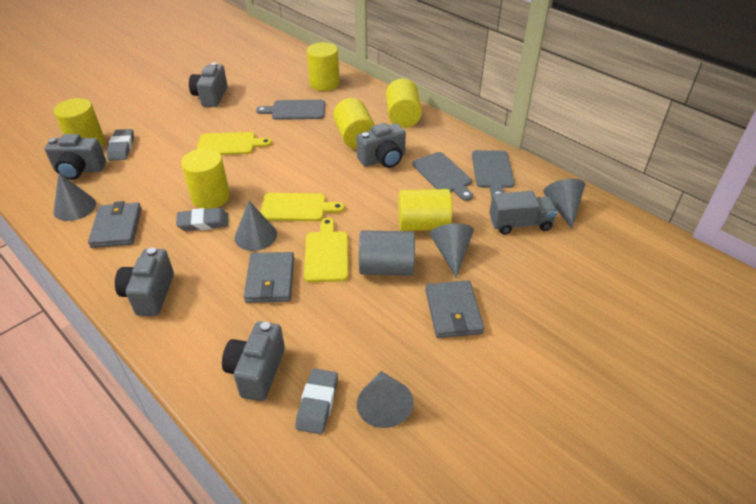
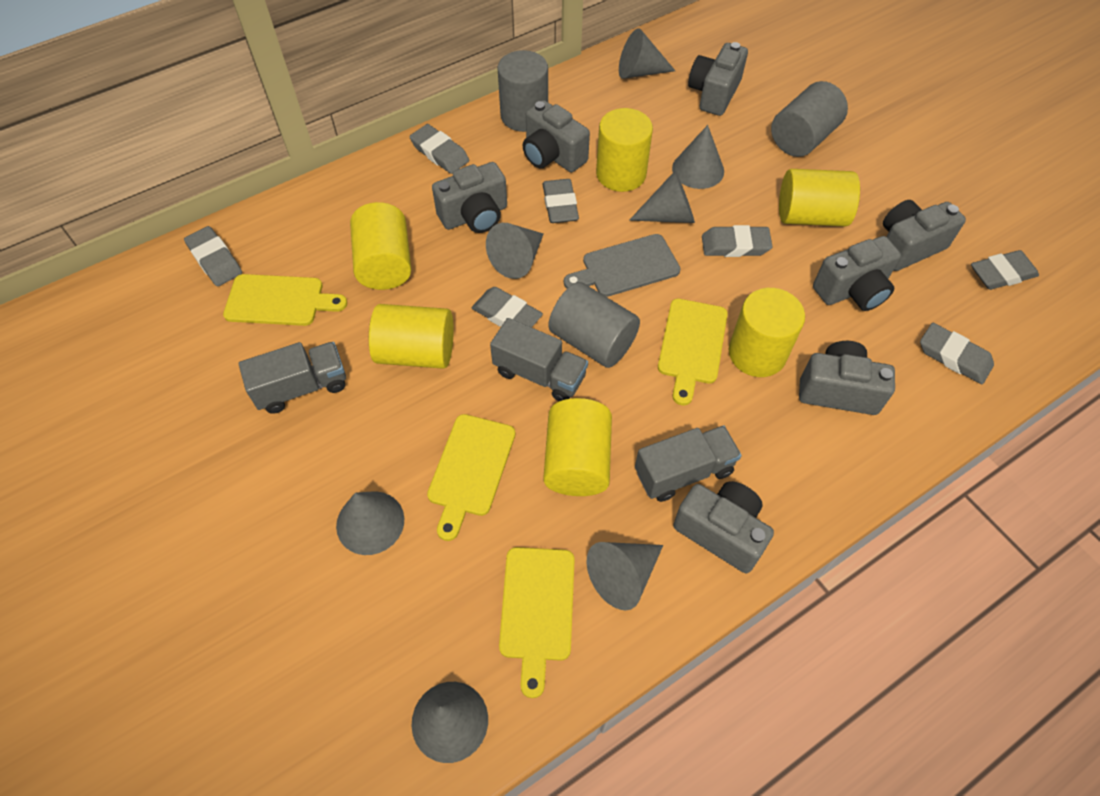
grey camera: 5 -> 7
grey cone: 5 -> 7
grey cutting board: 3 -> 1
grey cylinder: 1 -> 3
grey eraser: 3 -> 7
grey truck: 1 -> 3
grey wallet: 3 -> 0
yellow cutting board: 3 -> 4

